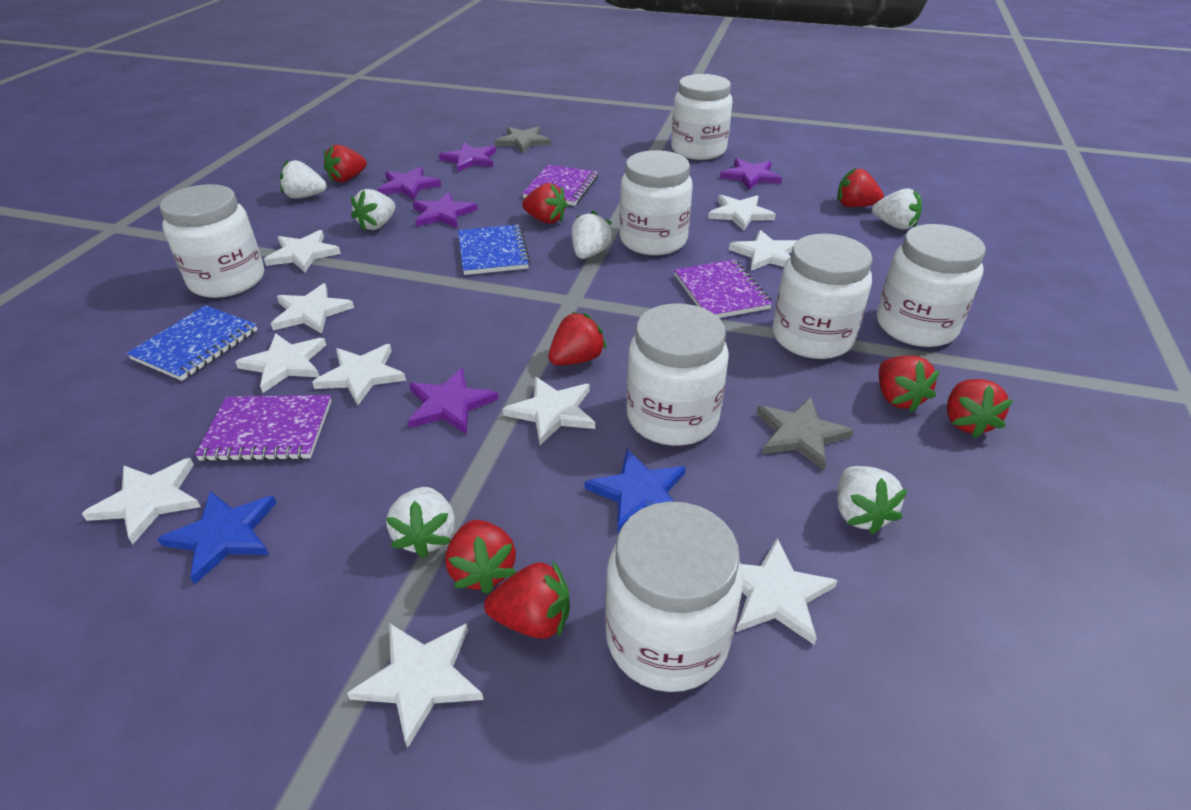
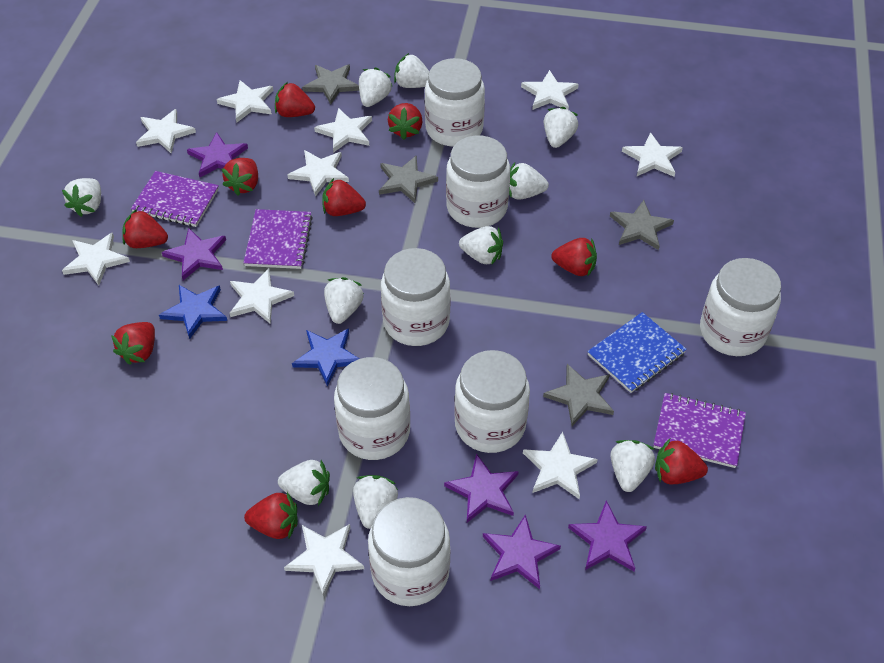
blue notebook: 2 -> 1
grey star: 2 -> 4
red strawberry: 8 -> 9
white strawberry: 6 -> 10

